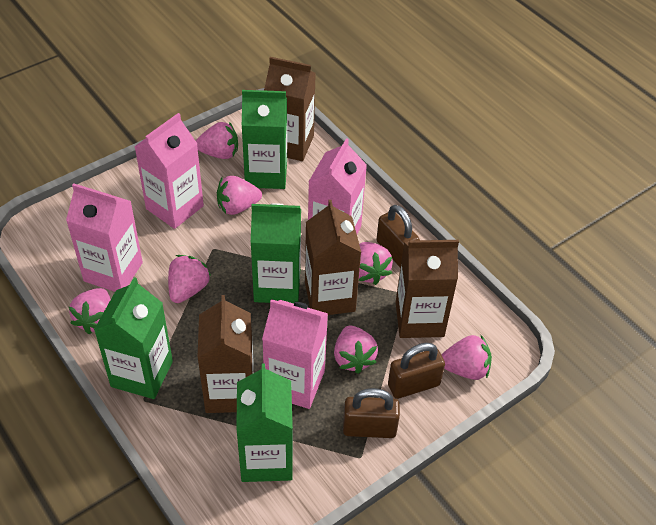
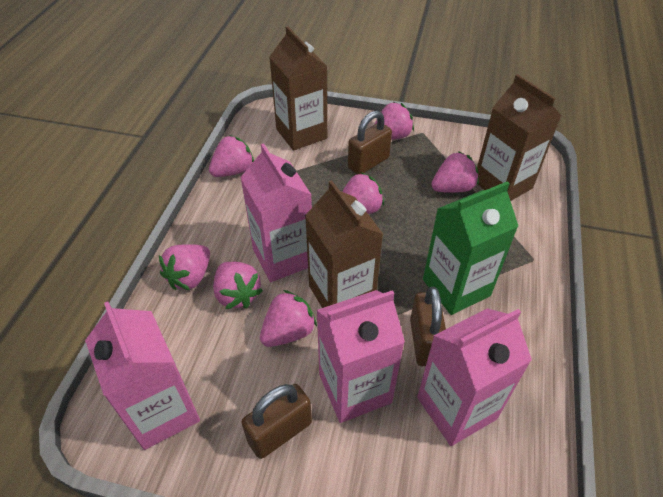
brown carton: 4 -> 3
green carton: 4 -> 1

